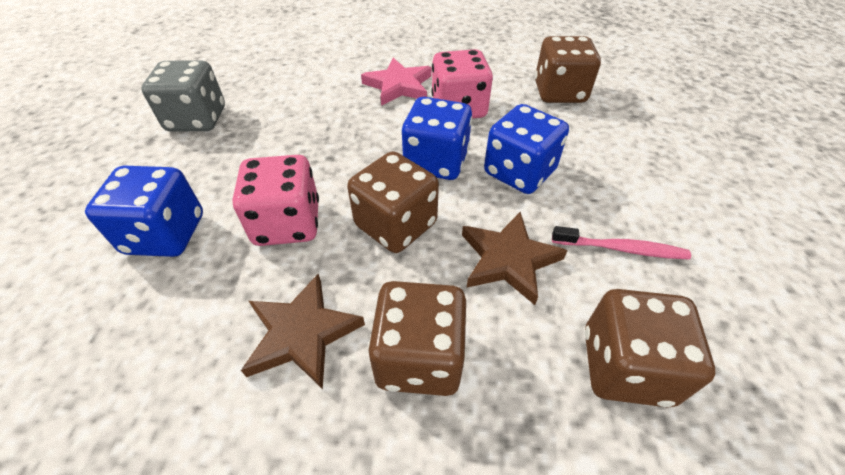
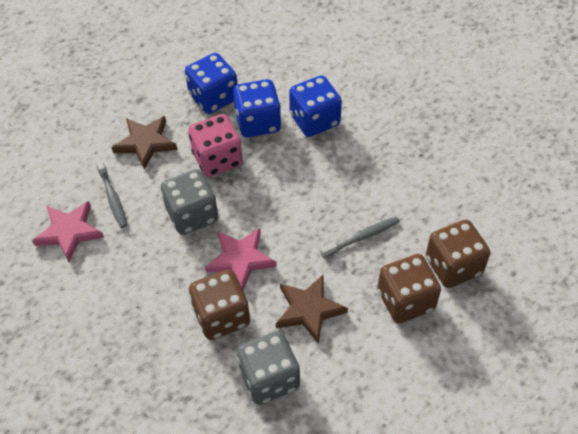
brown dice: 4 -> 3
grey dice: 1 -> 2
grey toothbrush: 0 -> 2
pink dice: 2 -> 1
pink star: 1 -> 2
pink toothbrush: 1 -> 0

